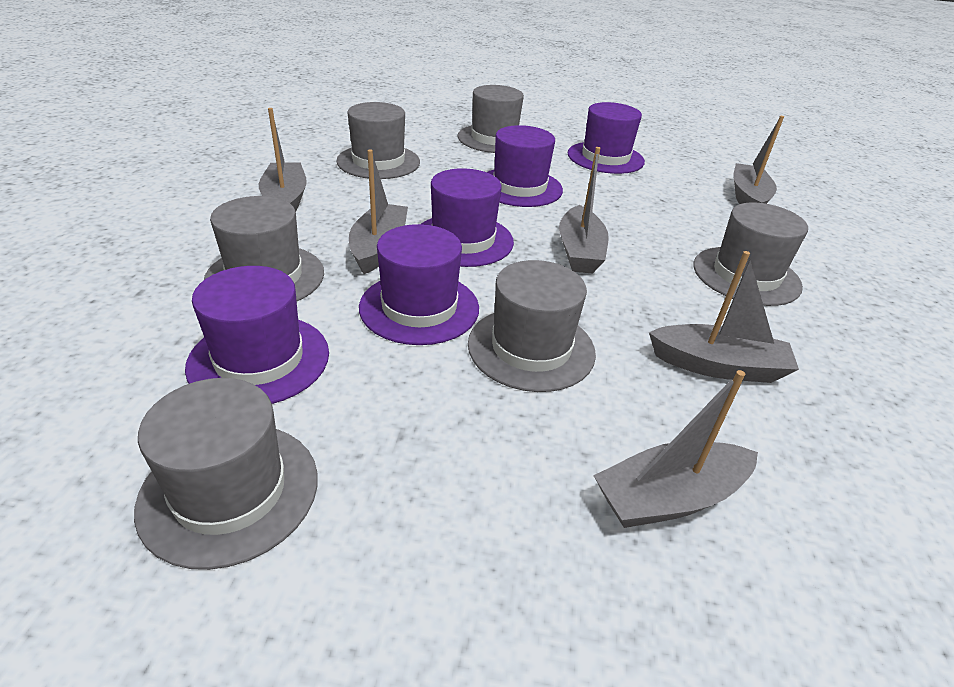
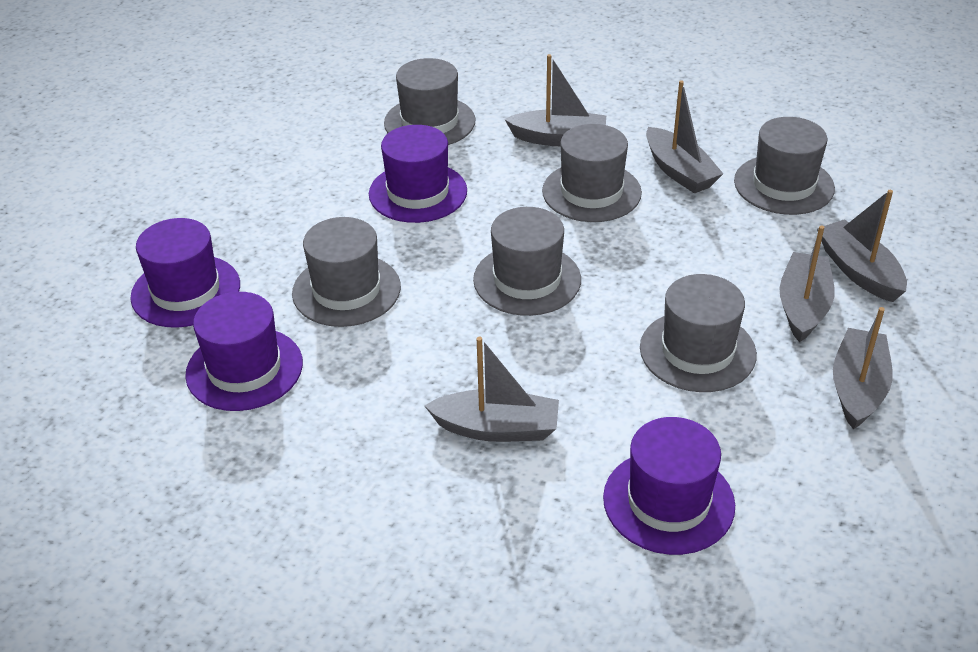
purple hat: 5 -> 4

